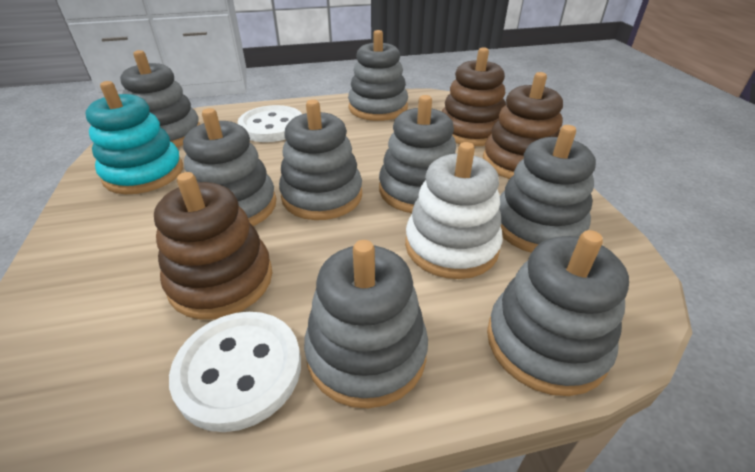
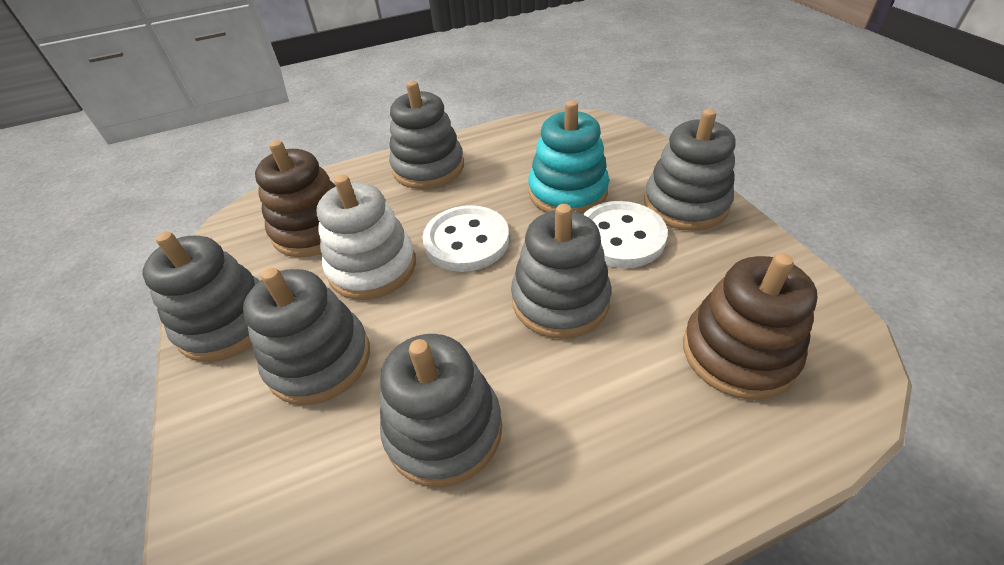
brown stacking toy: 3 -> 2
grey stacking toy: 8 -> 6

